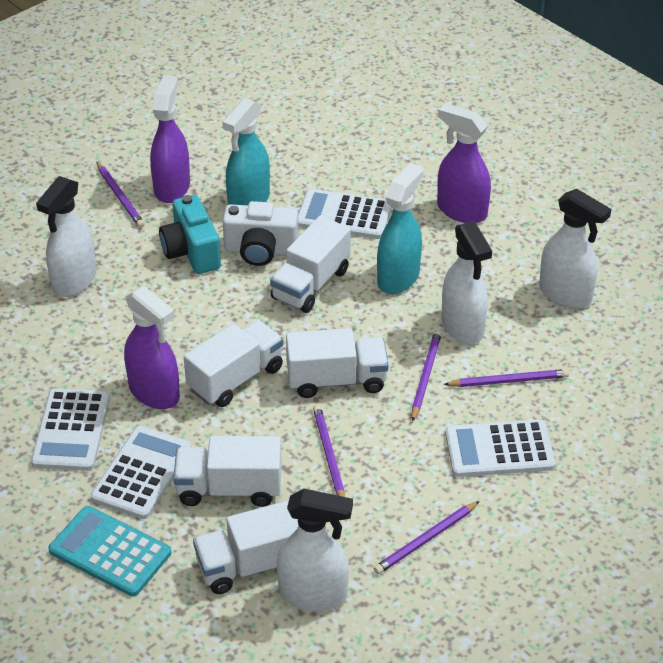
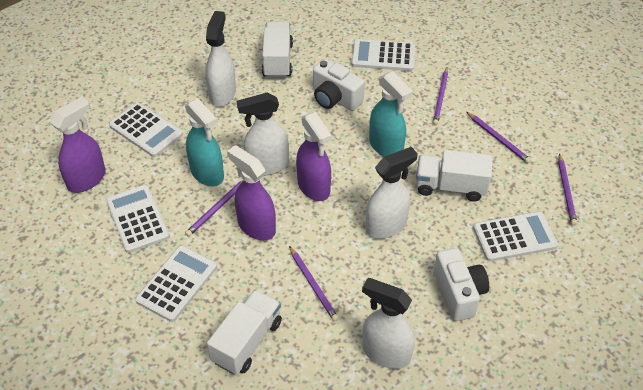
turquoise calculator: 1 -> 0
turquoise camera: 1 -> 0
white calculator: 4 -> 5
white camera: 1 -> 2
white truck: 5 -> 3

